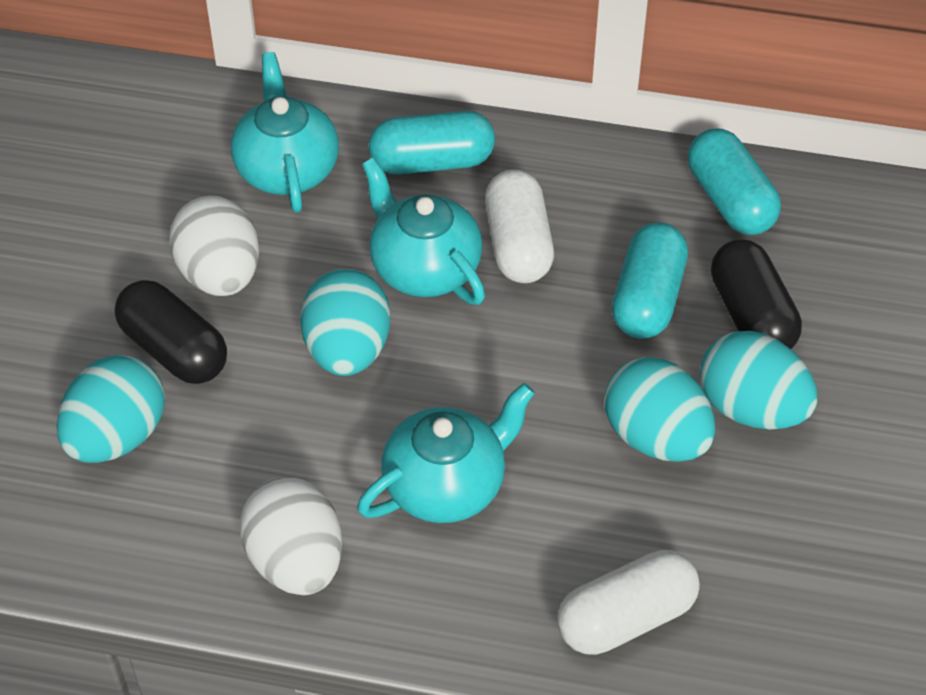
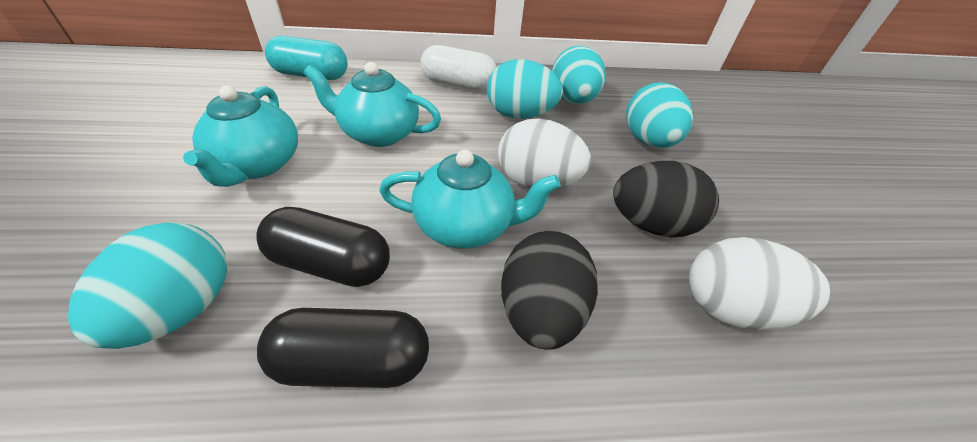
black egg: 0 -> 2
turquoise capsule: 3 -> 1
white capsule: 2 -> 1

